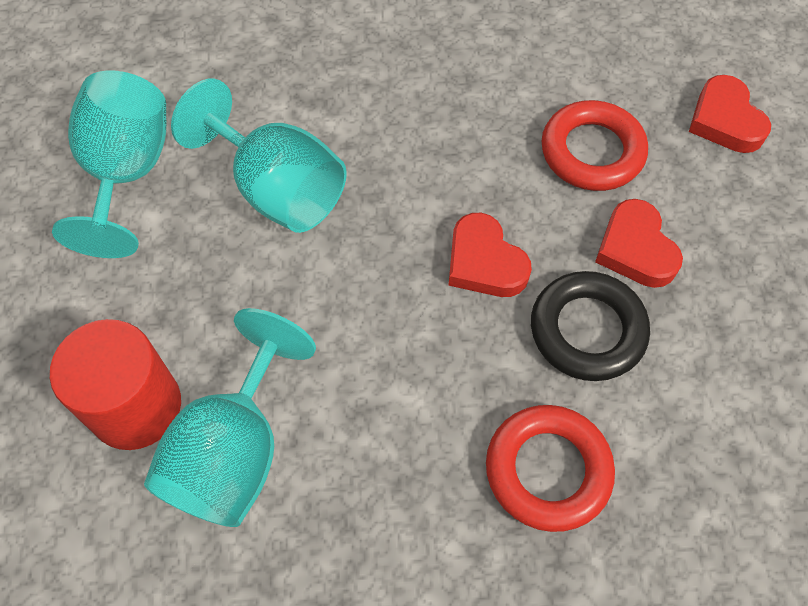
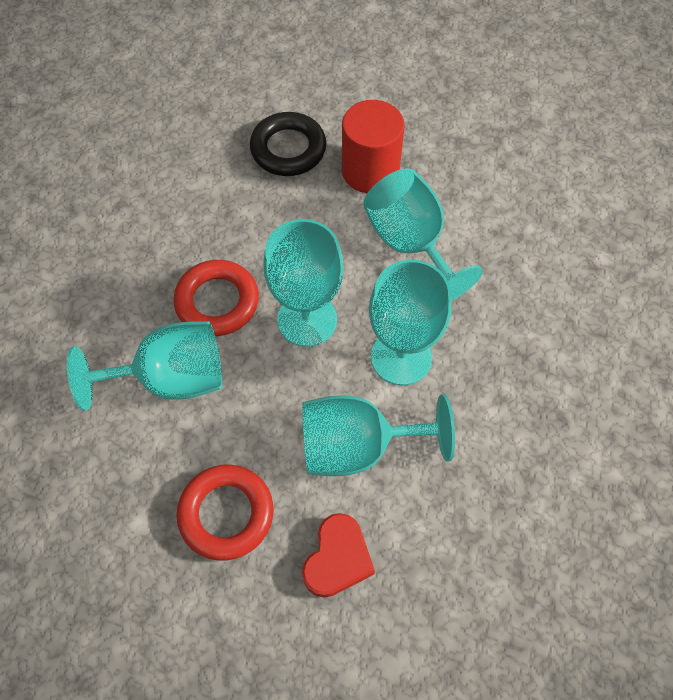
red heart: 3 -> 1
turquoise goblet: 3 -> 5

